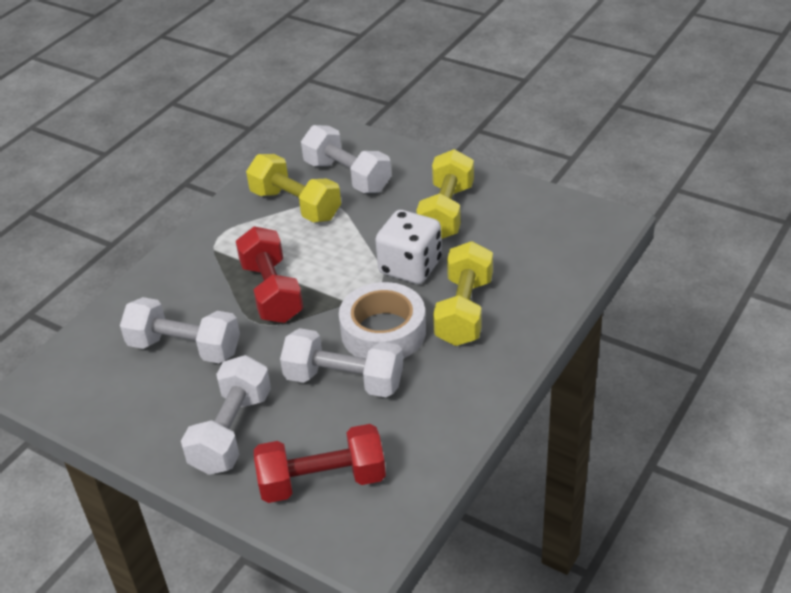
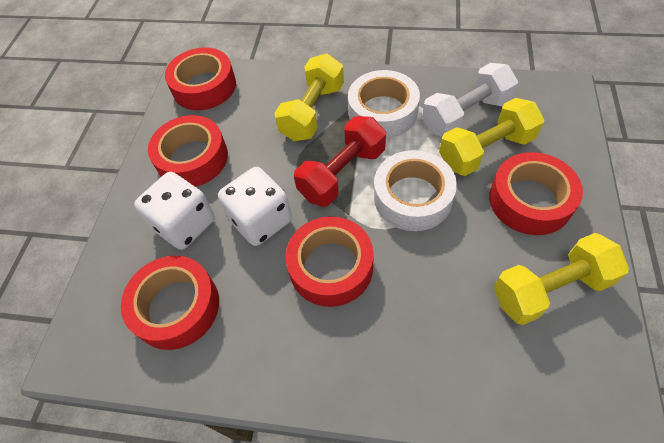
red dumbbell: 2 -> 1
red tape: 0 -> 5
white dice: 1 -> 2
white dumbbell: 4 -> 1
white tape: 1 -> 2

